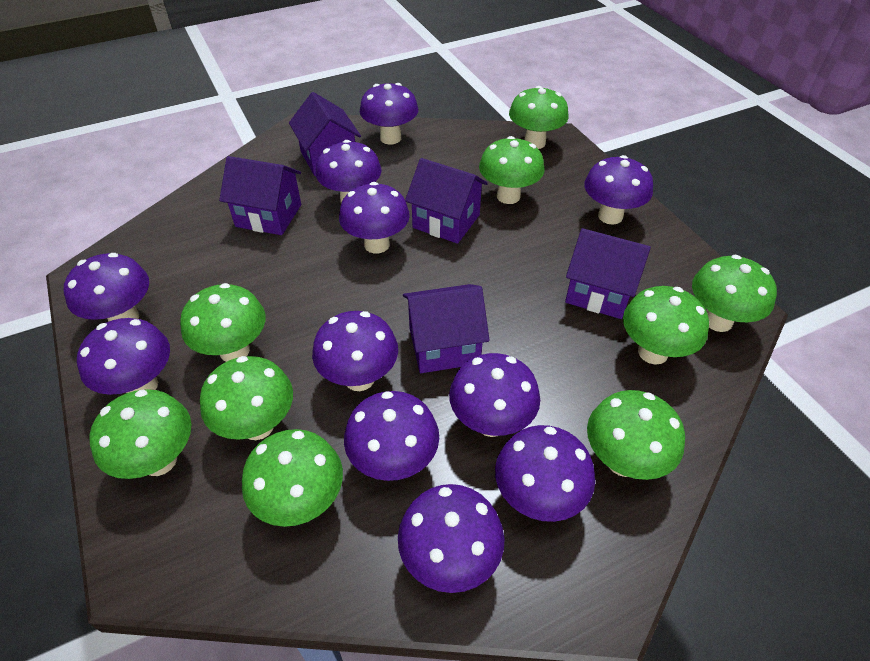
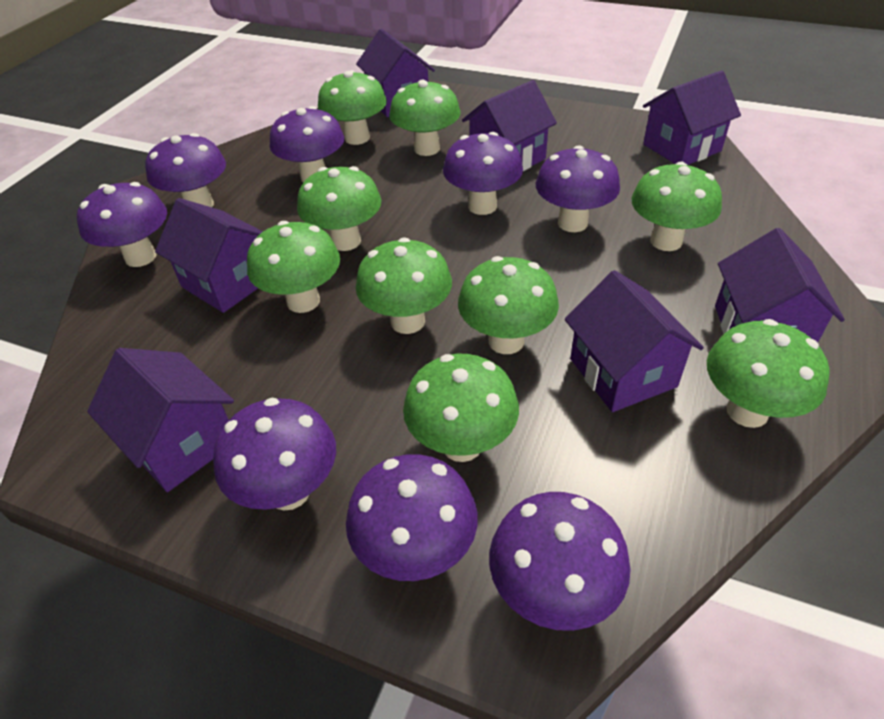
purple house: 5 -> 7
purple mushroom: 11 -> 8

